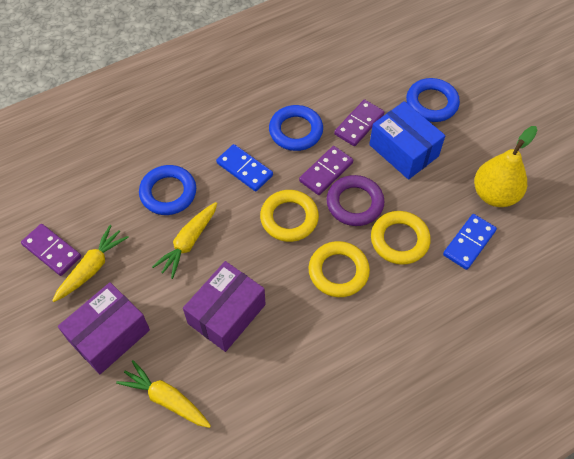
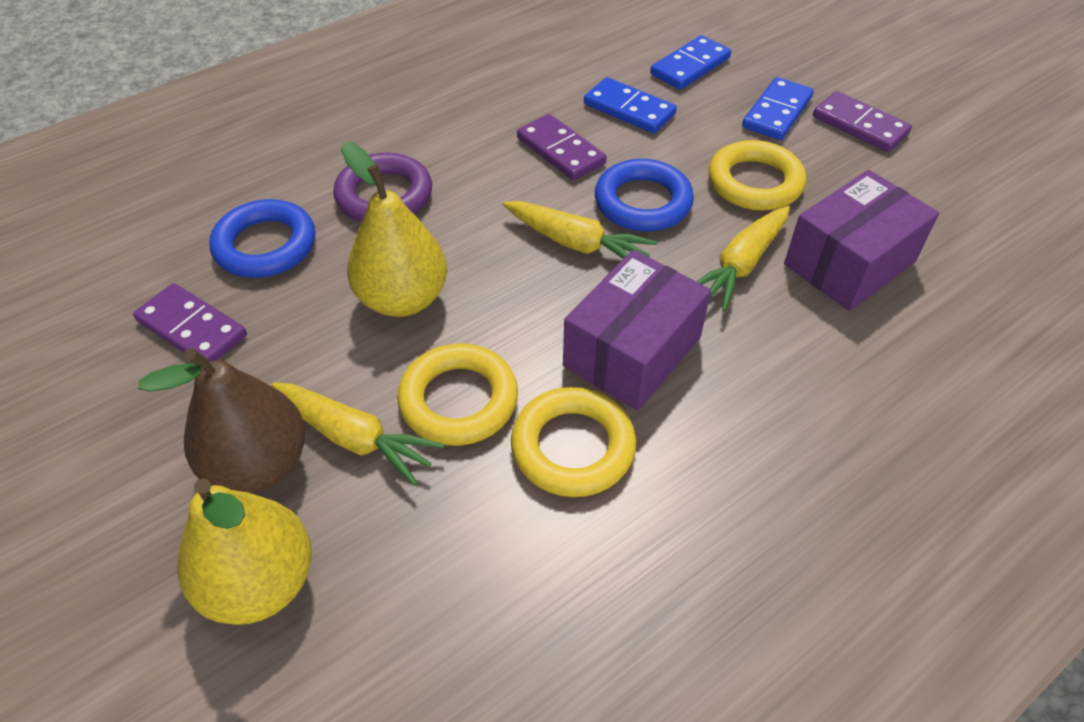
blue box: 1 -> 0
blue domino: 2 -> 3
blue ring: 3 -> 2
brown pear: 0 -> 1
yellow pear: 1 -> 2

